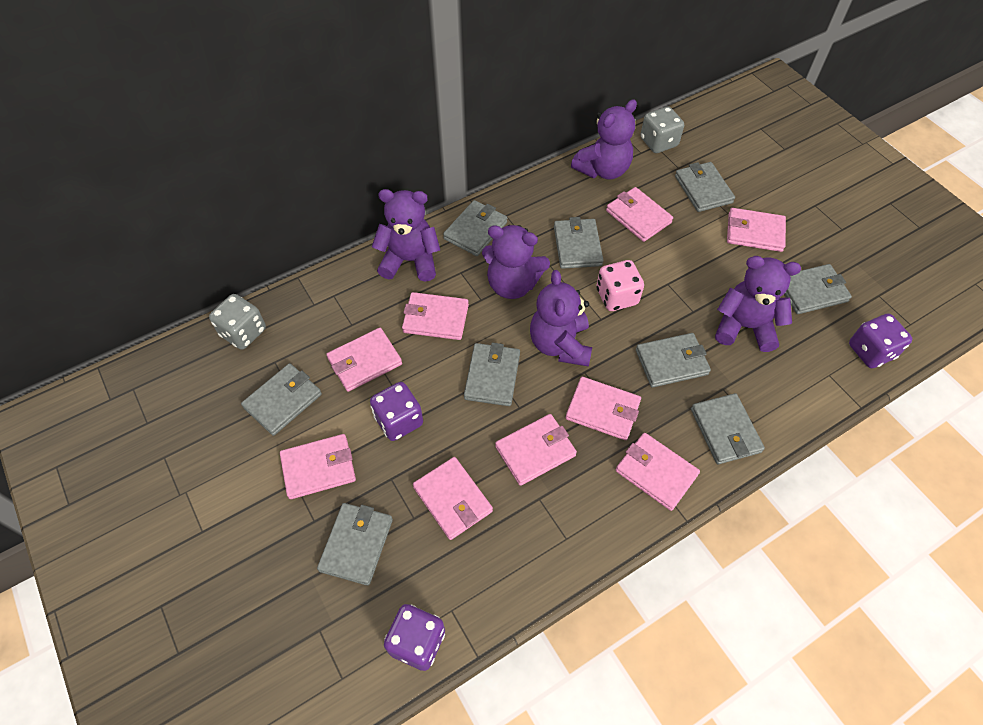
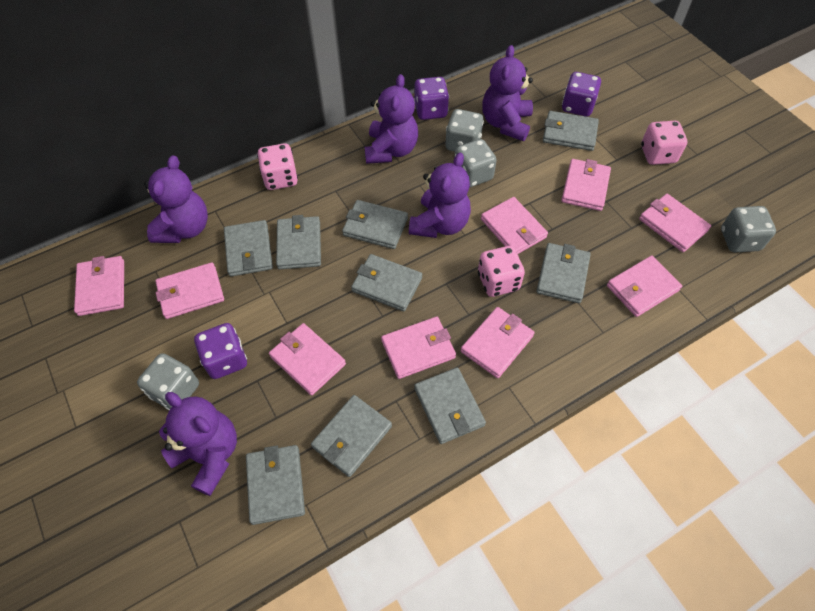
grey dice: 2 -> 4
pink dice: 1 -> 3

